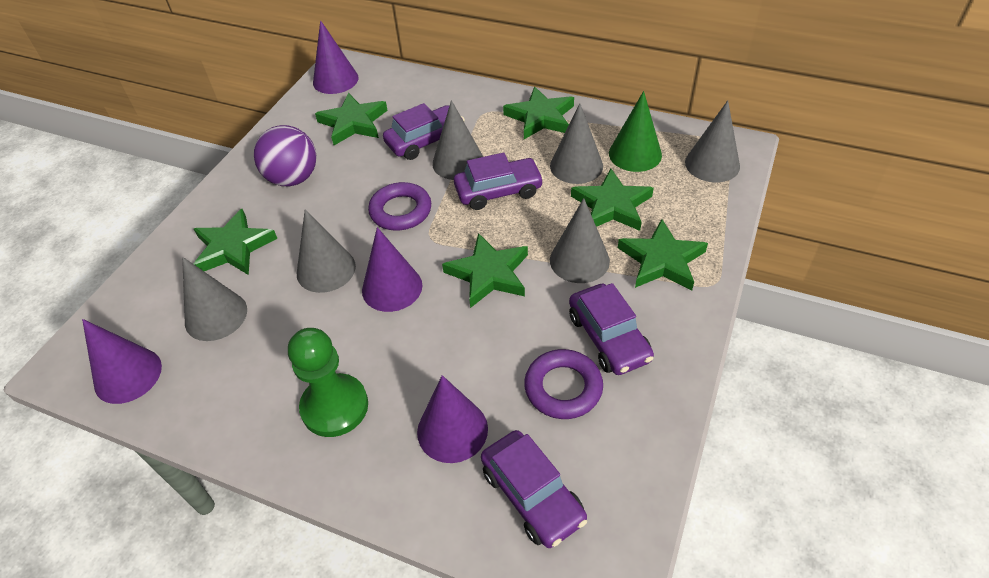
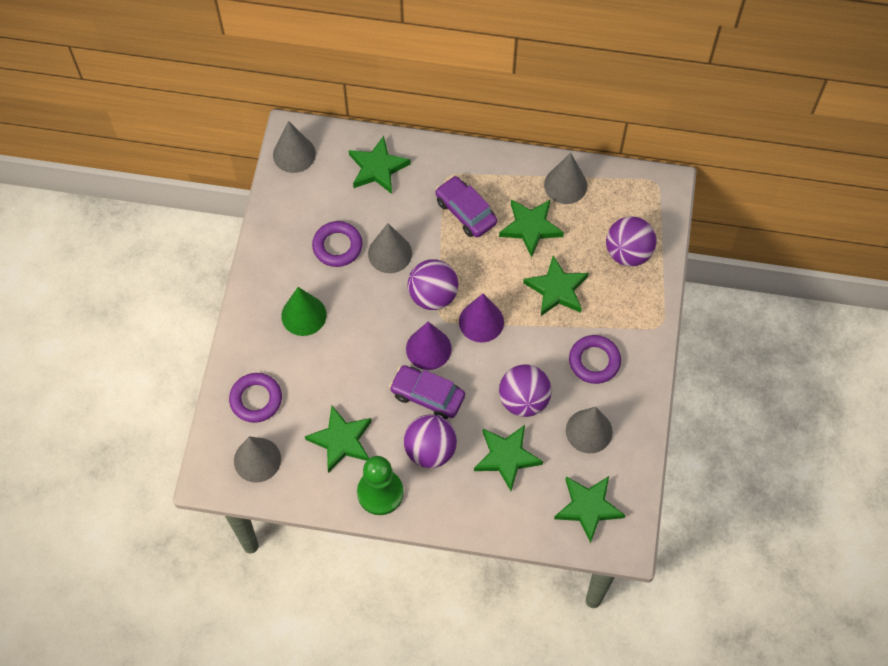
grey cone: 6 -> 5
purple ball: 1 -> 4
purple car: 4 -> 2
purple cone: 4 -> 2
purple ring: 2 -> 3

